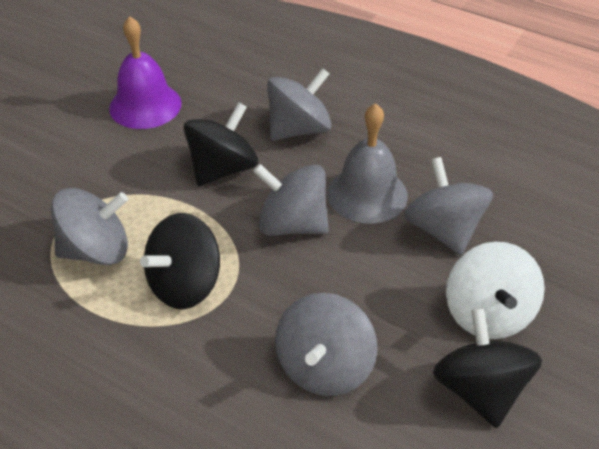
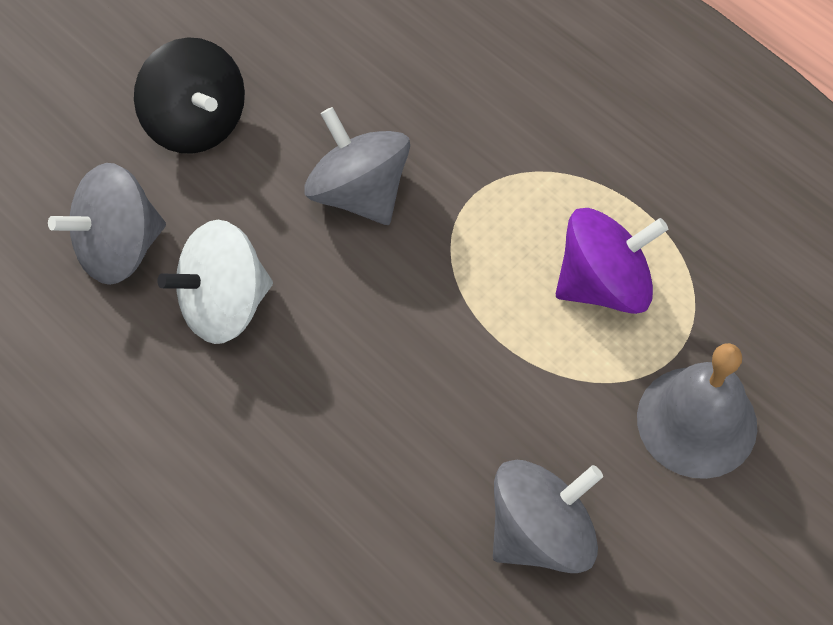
black spinning top: 3 -> 1
grey spinning top: 5 -> 3
purple bell: 1 -> 0
purple spinning top: 0 -> 1

